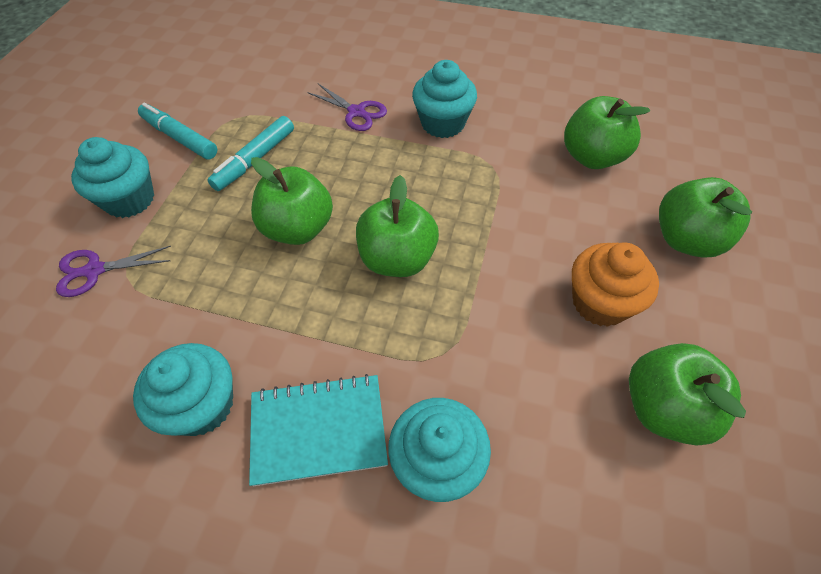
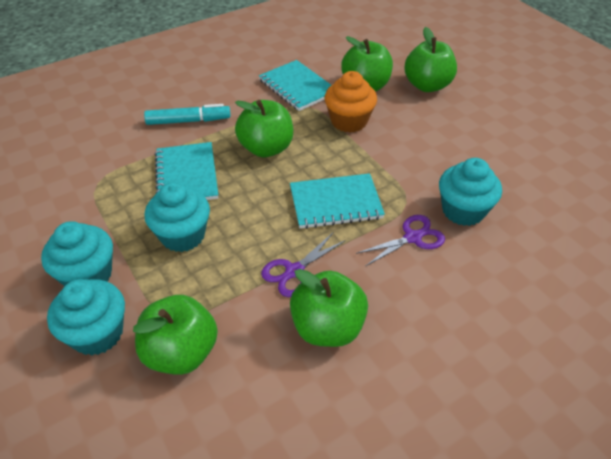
turquoise marker: 2 -> 1
turquoise notebook: 1 -> 3

